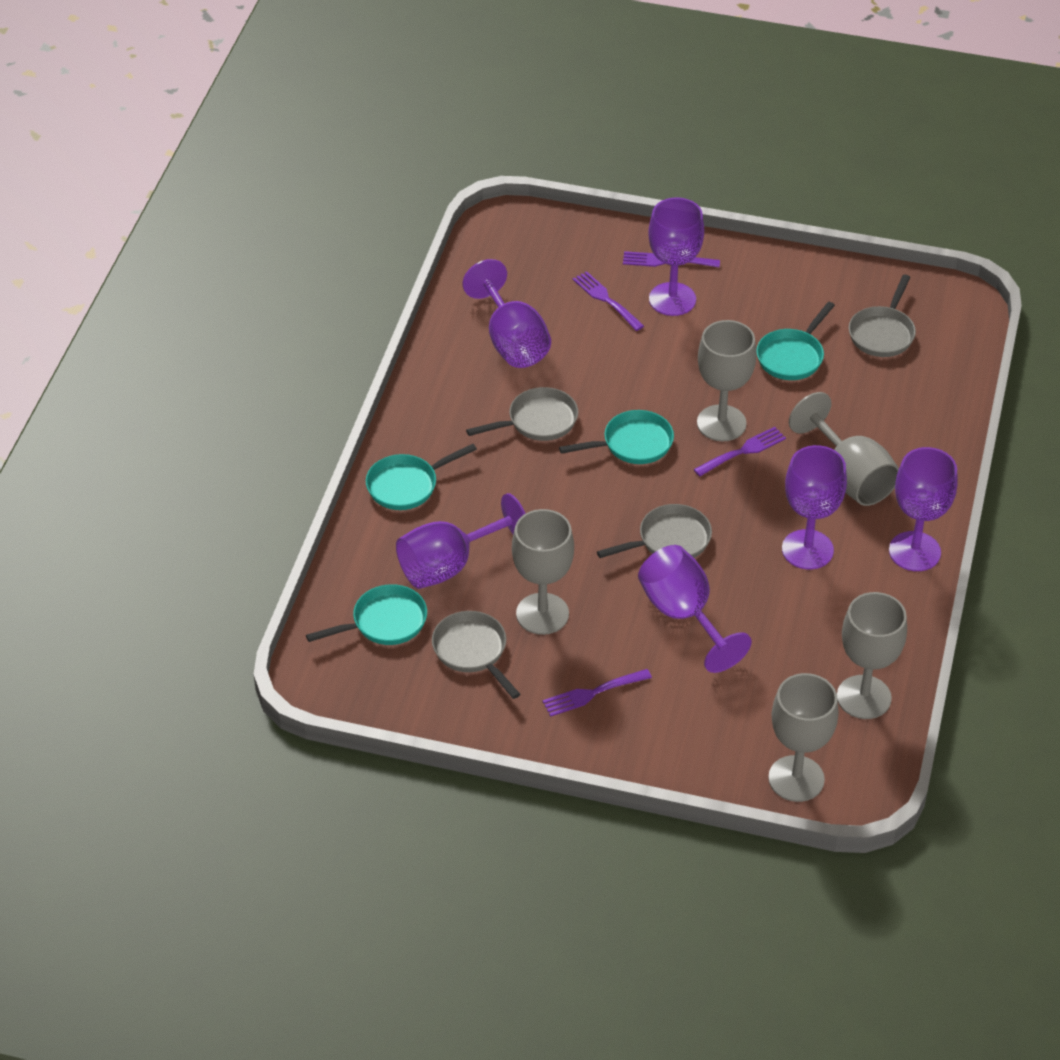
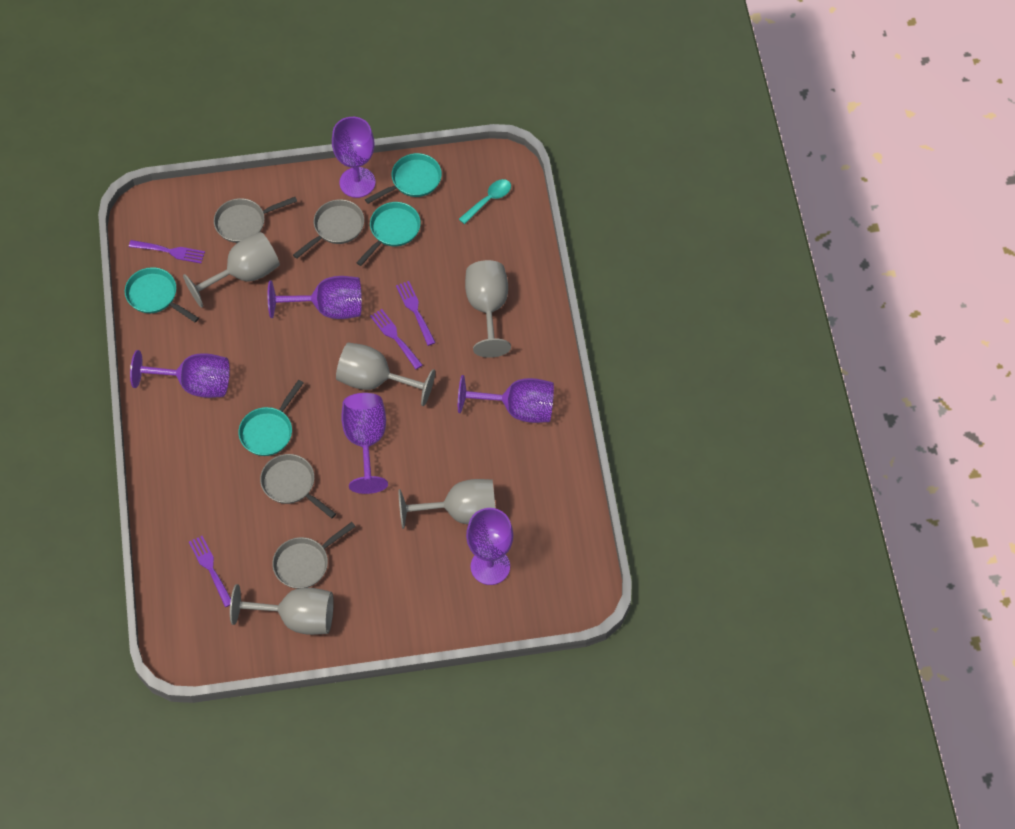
turquoise spoon: 0 -> 1

